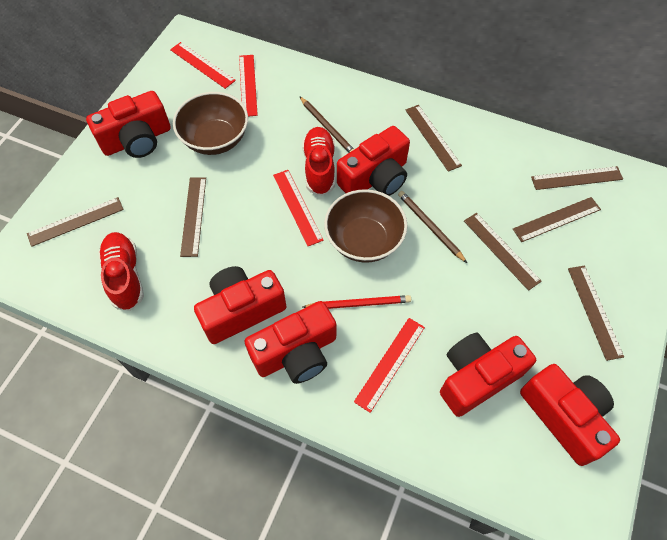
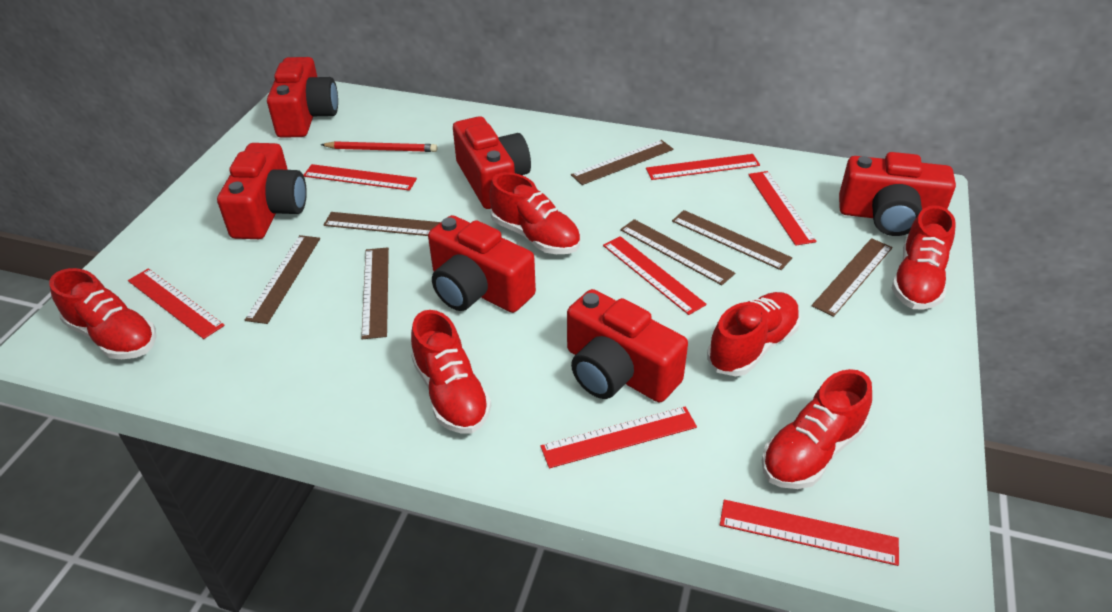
brown bowl: 2 -> 0
brown pencil: 2 -> 0
red ruler: 4 -> 7
red shoe: 2 -> 6

